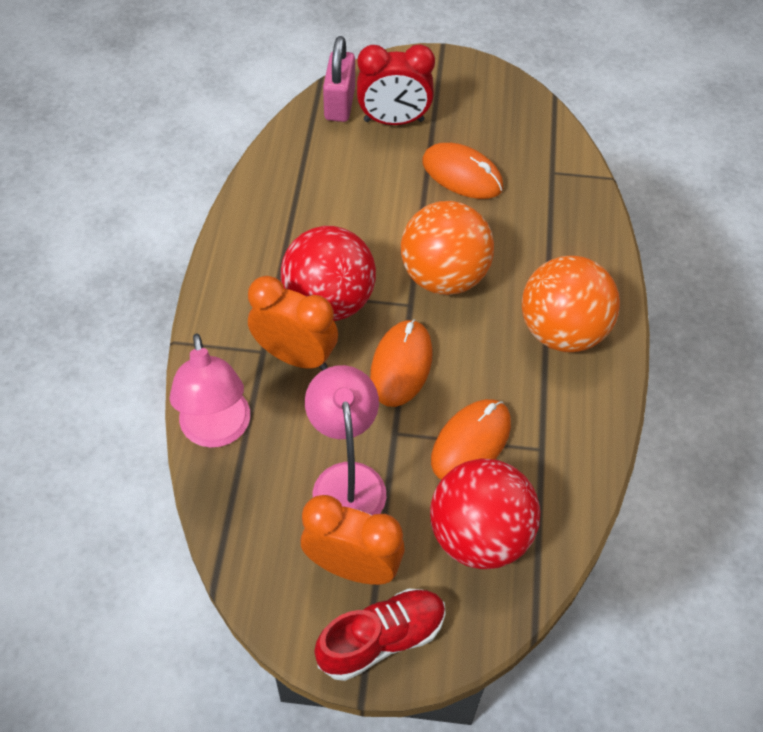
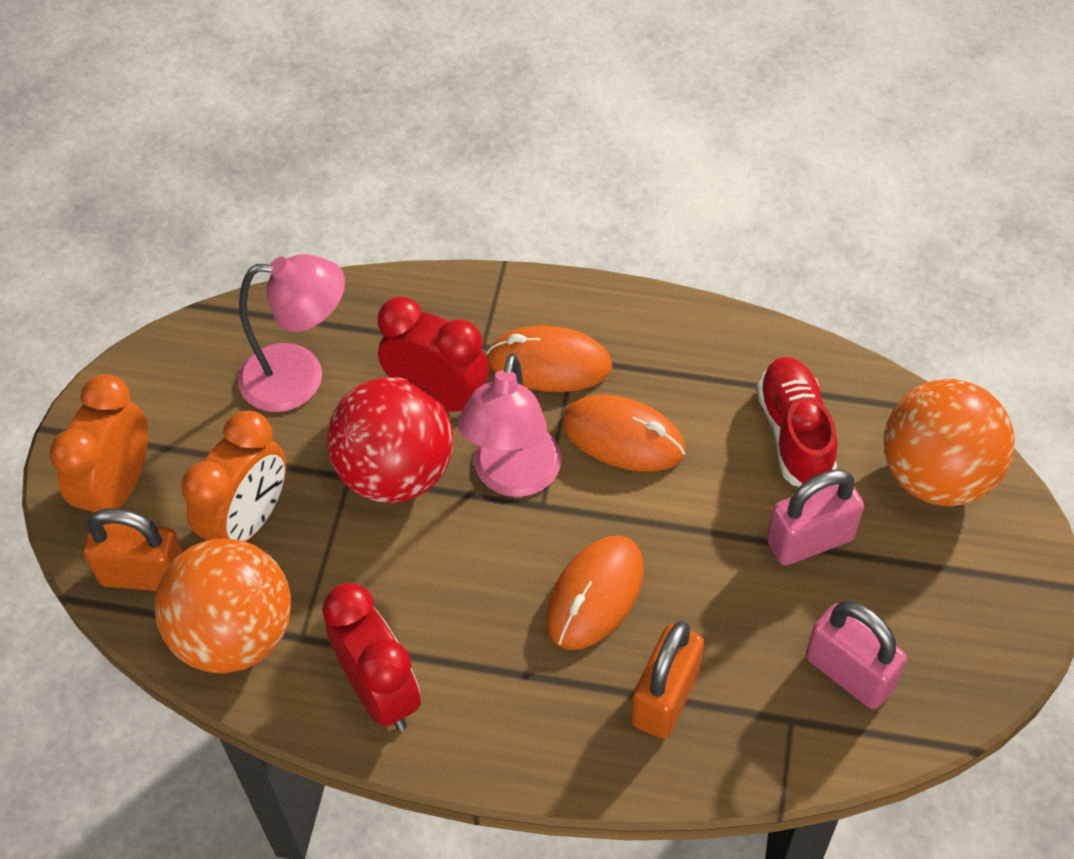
orange padlock: 0 -> 2
pink padlock: 1 -> 2
red ball: 2 -> 1
red clock: 1 -> 2

